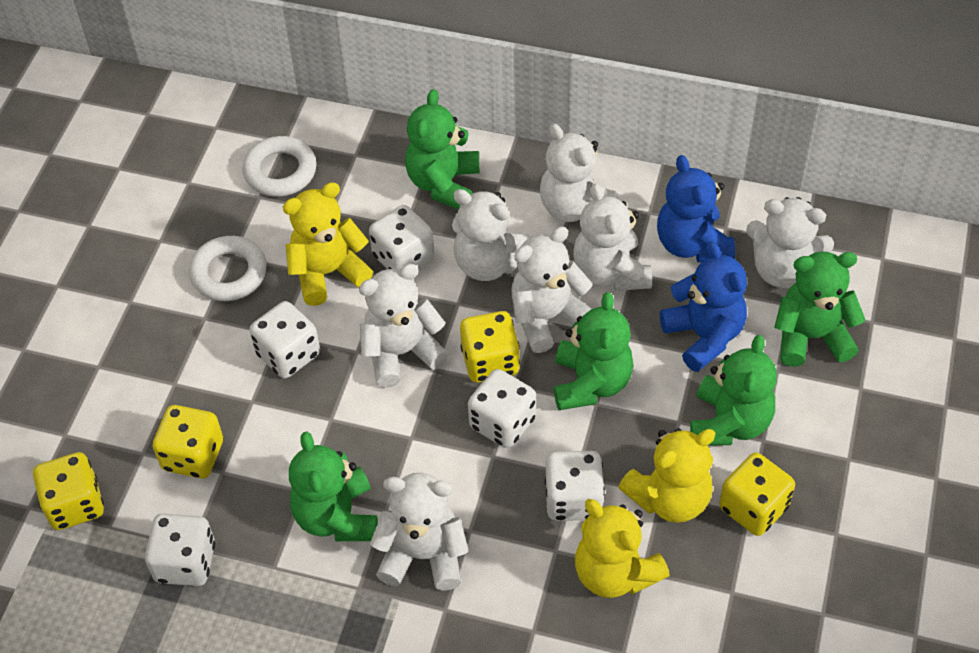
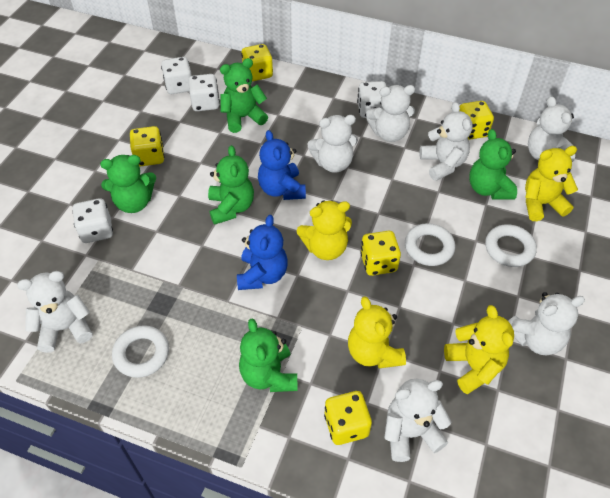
white dice: 5 -> 4
white ring: 2 -> 3
yellow dice: 4 -> 5
yellow teddy bear: 3 -> 4

